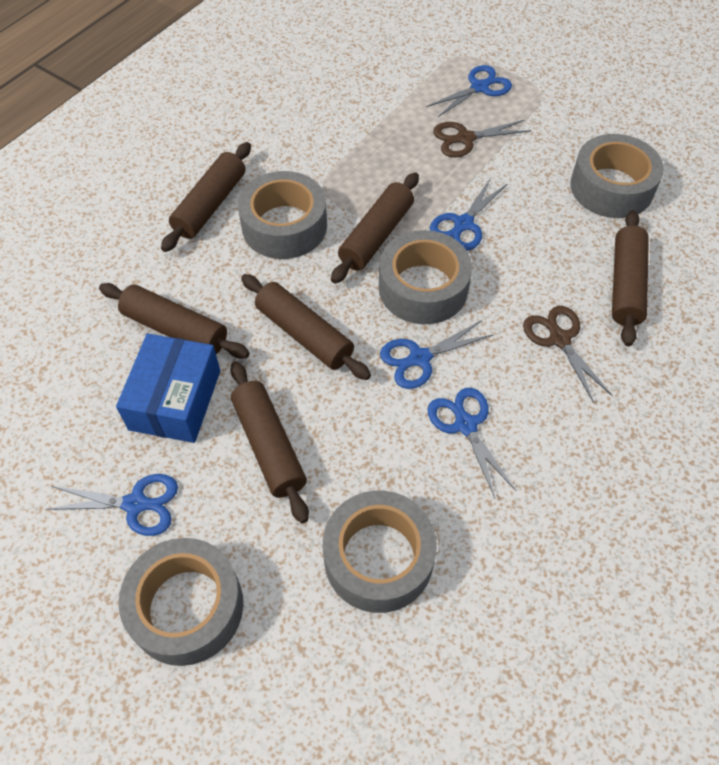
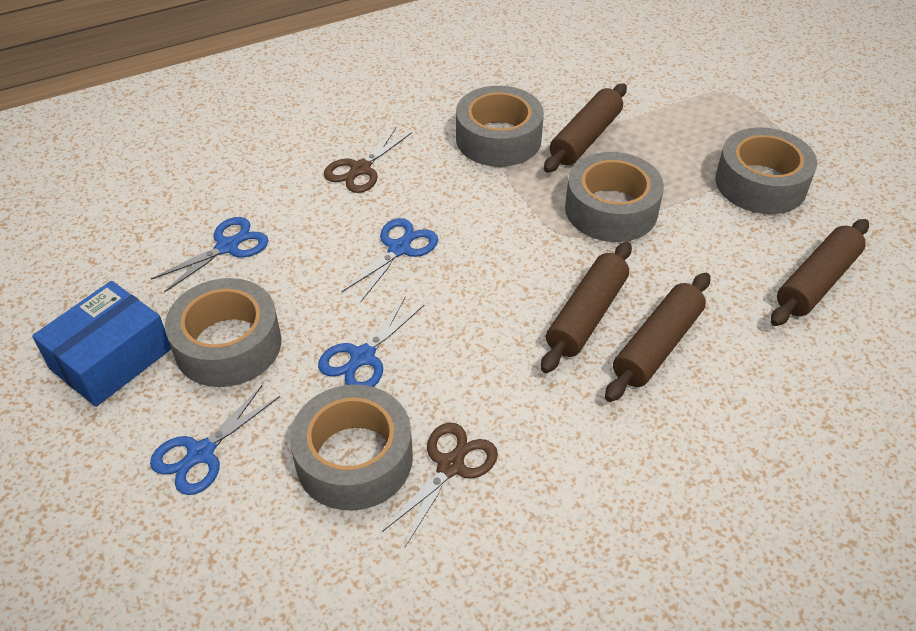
blue scissors: 5 -> 4
brown rolling pin: 6 -> 4

